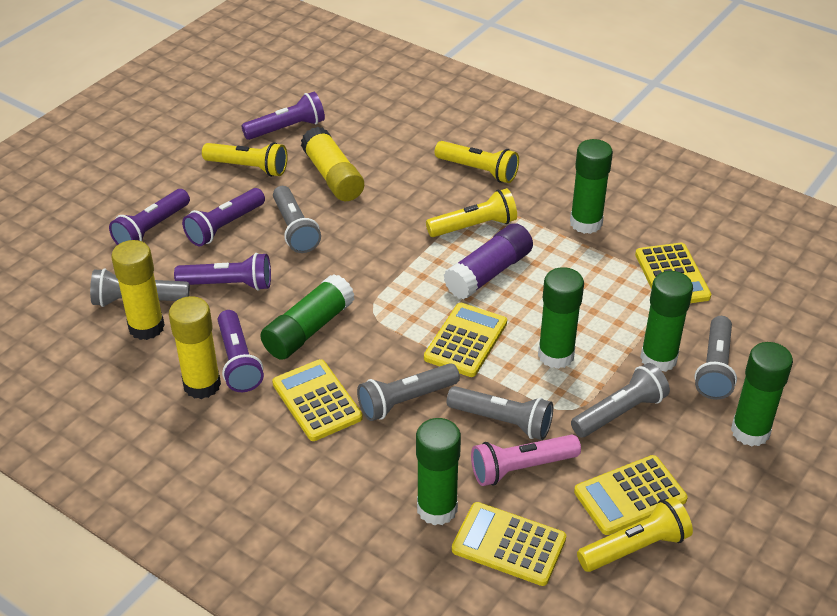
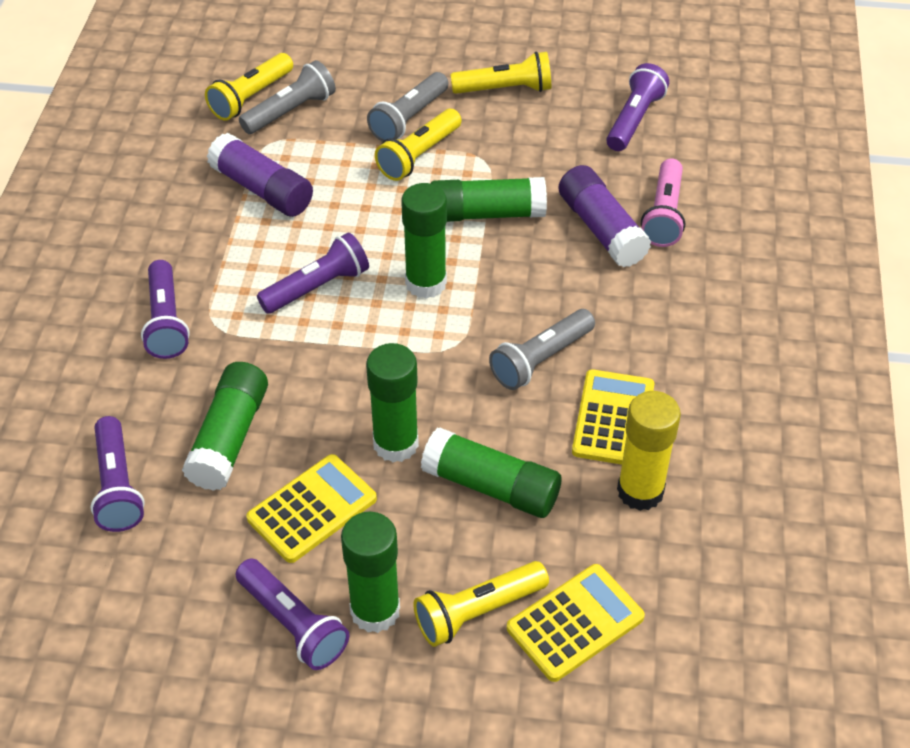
grey flashlight: 6 -> 3
purple glue stick: 1 -> 2
yellow calculator: 5 -> 3
yellow glue stick: 3 -> 1

